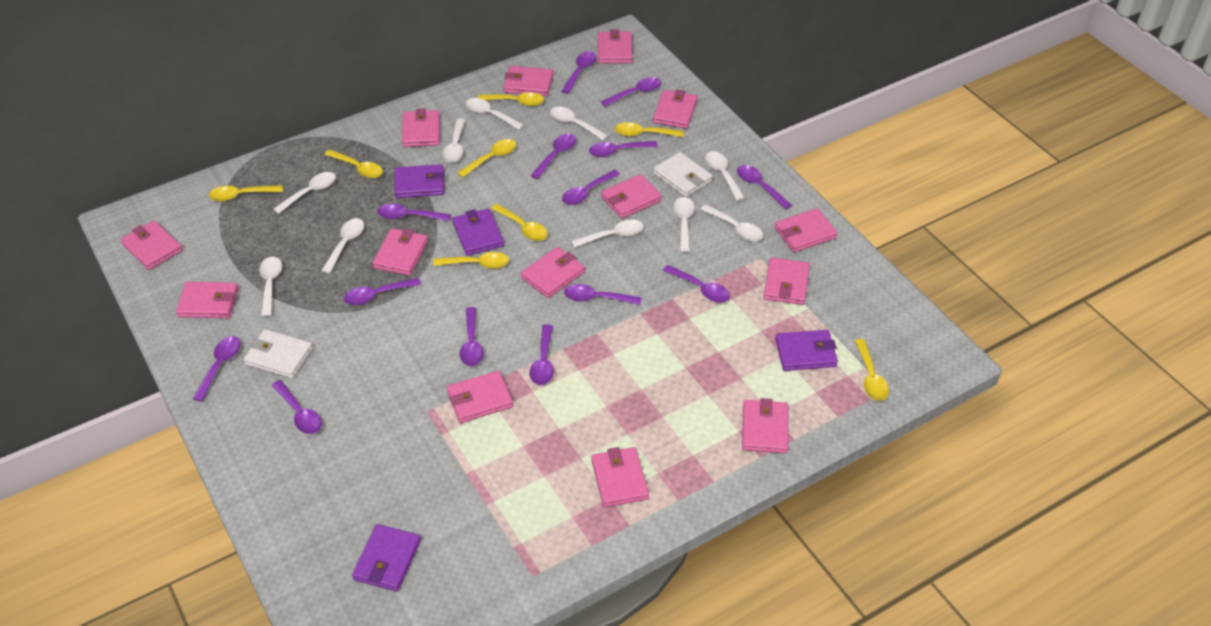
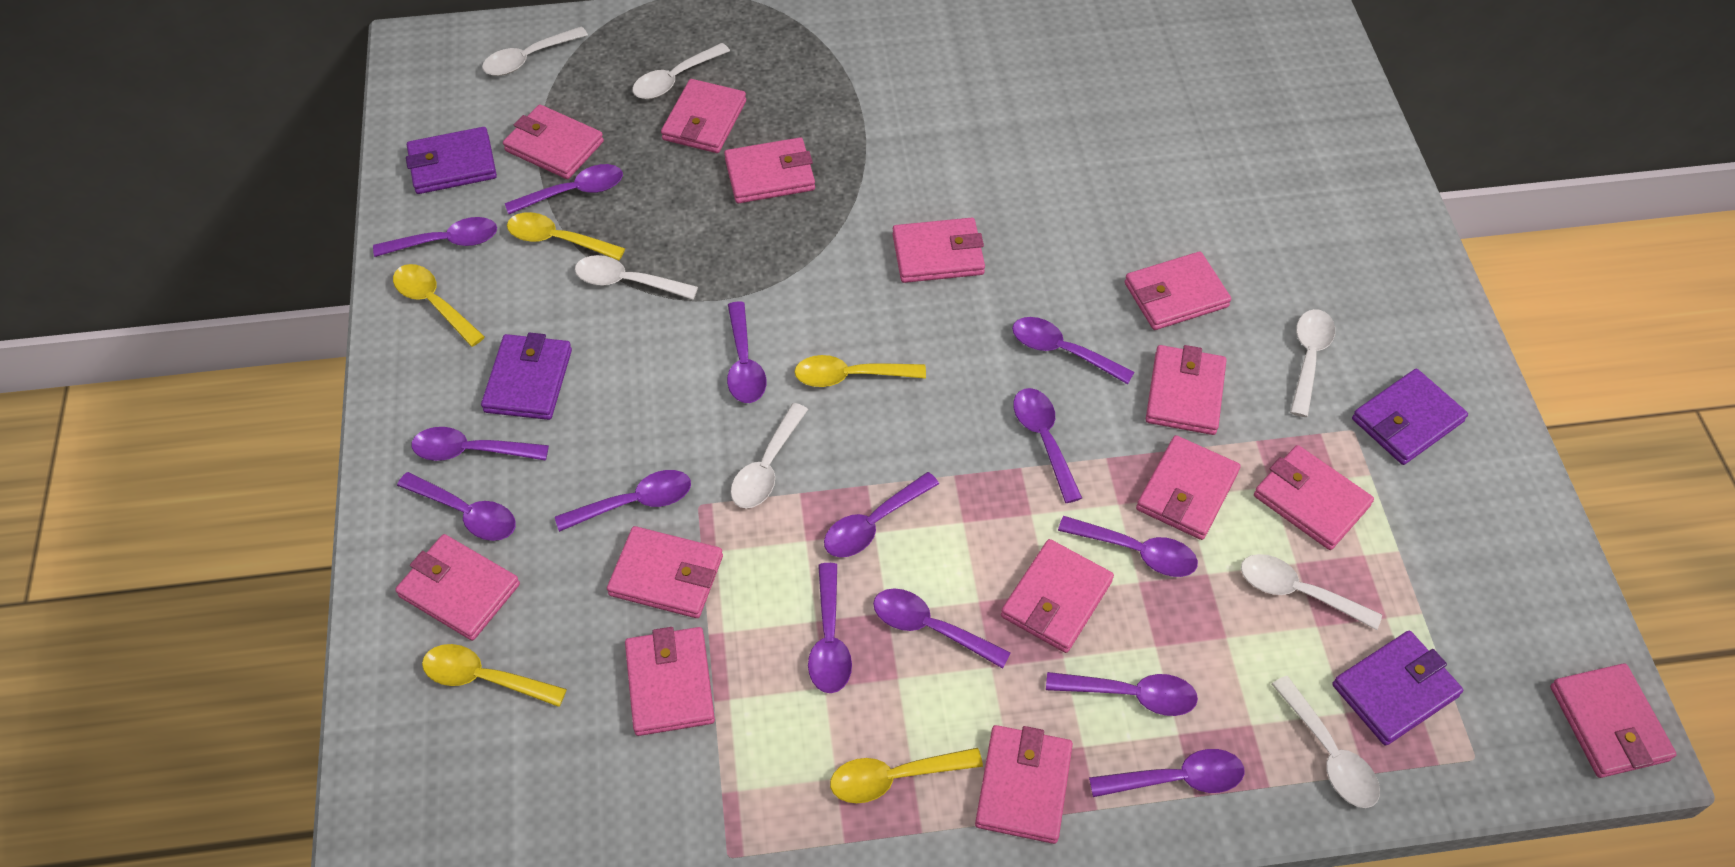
white spoon: 10 -> 7
white wallet: 2 -> 0
yellow spoon: 8 -> 5

